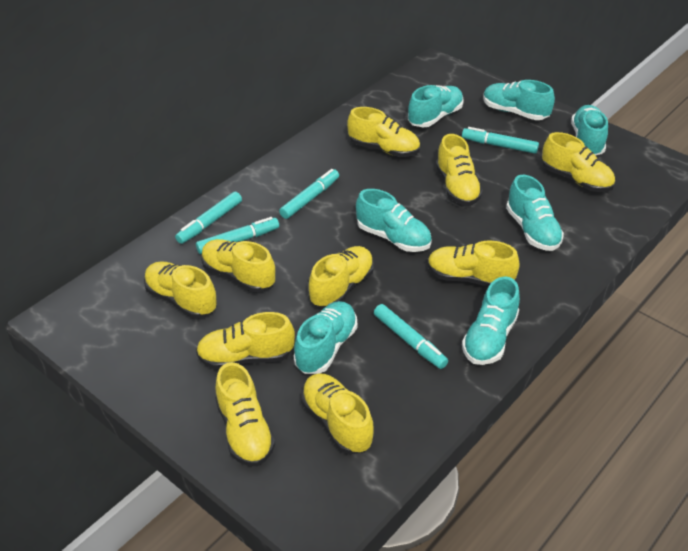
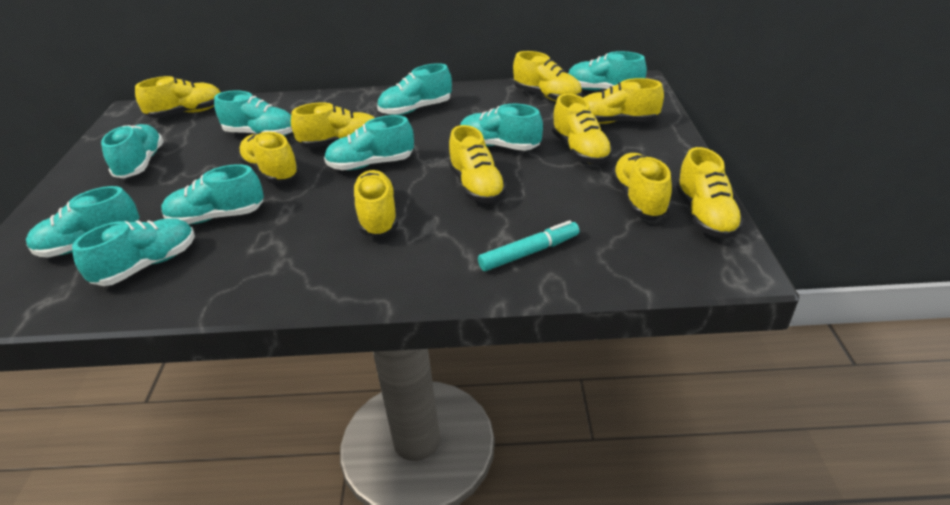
turquoise marker: 5 -> 1
turquoise shoe: 7 -> 9

